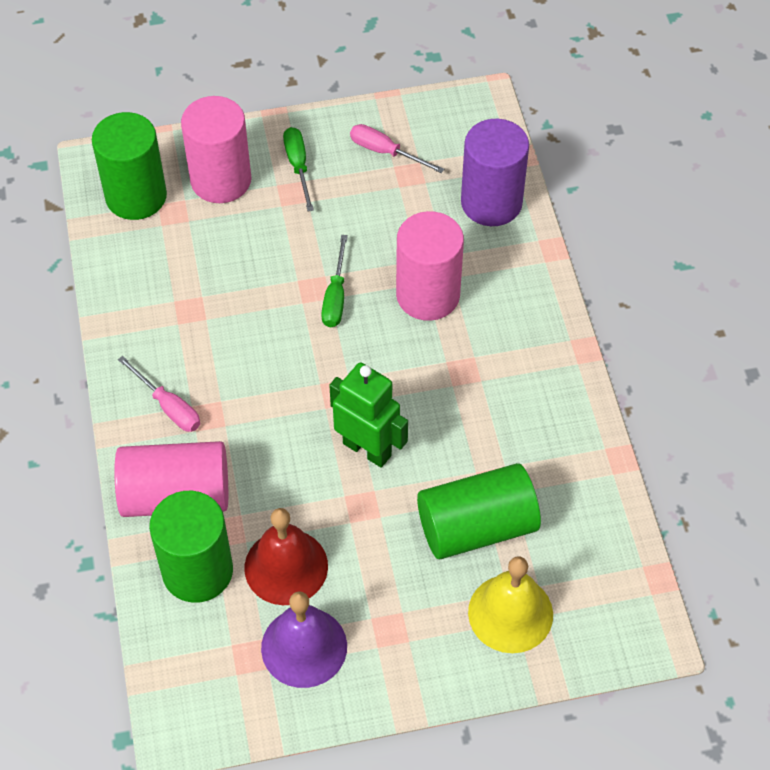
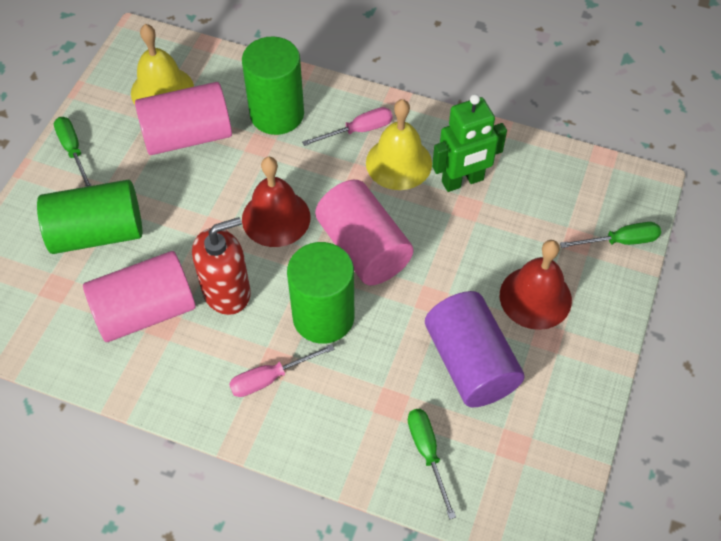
green screwdriver: 2 -> 3
purple bell: 1 -> 0
red bell: 1 -> 2
red soap dispenser: 0 -> 1
yellow bell: 1 -> 2

